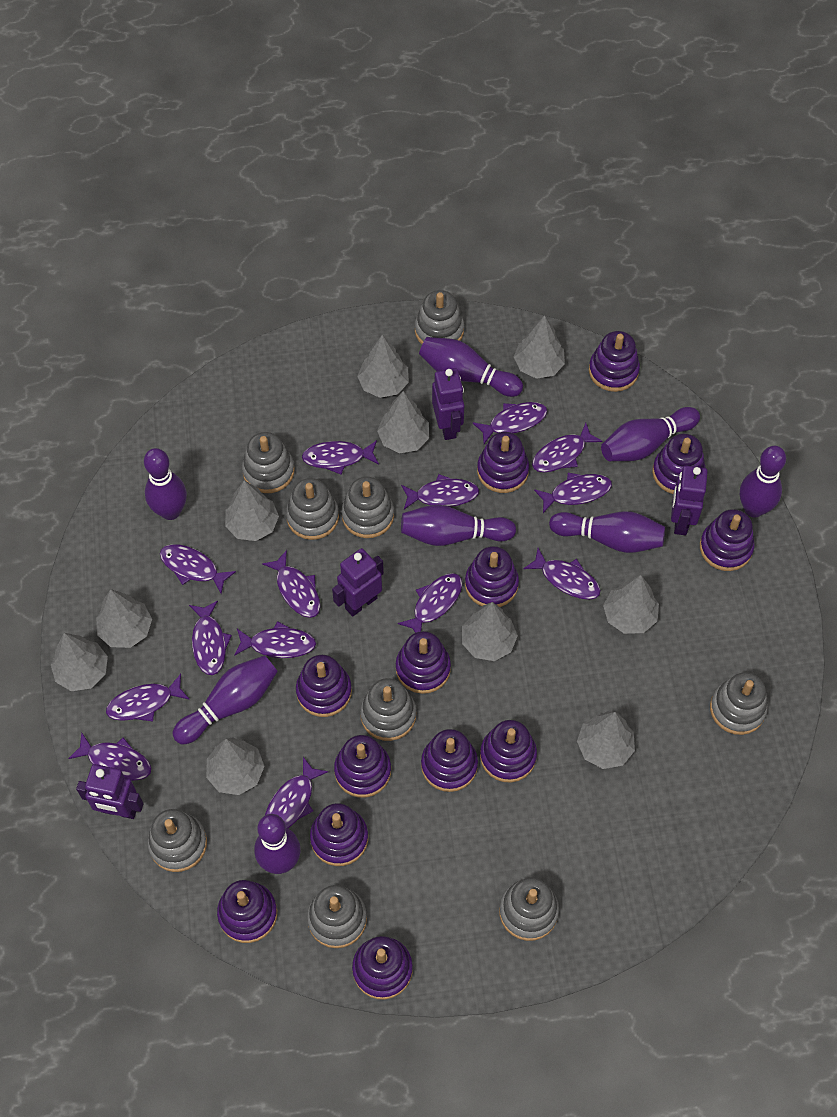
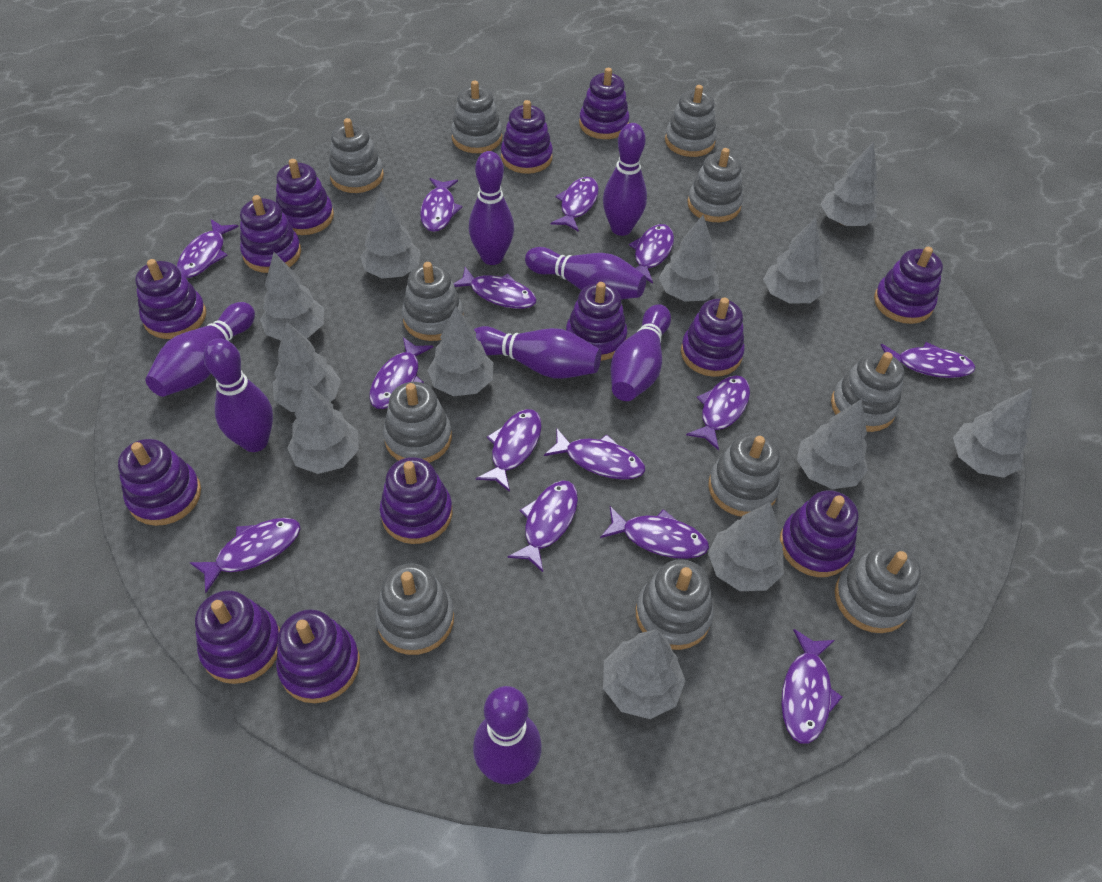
grey stacking toy: 9 -> 11
grey tree: 10 -> 12
purple robot: 4 -> 0

